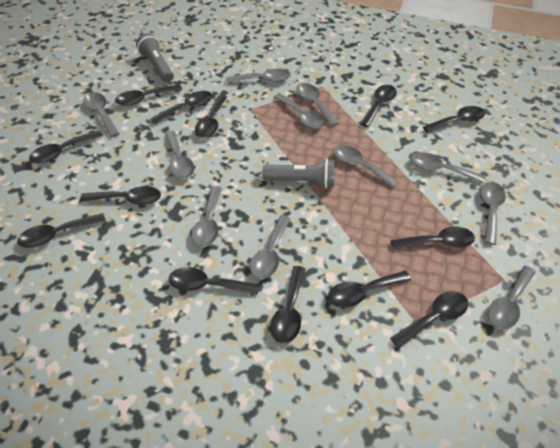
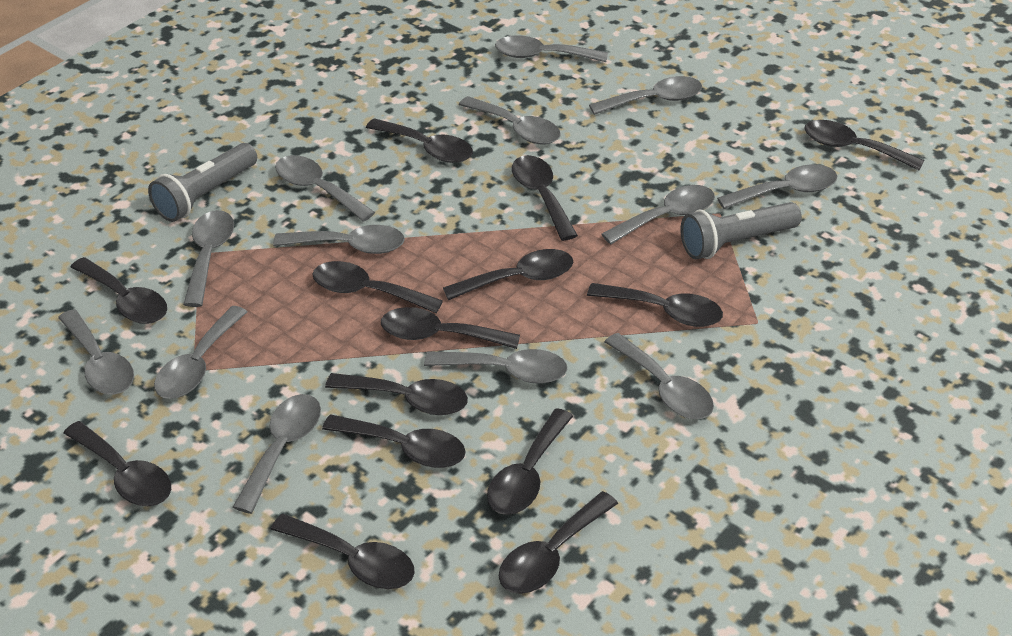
black spoon: 13 -> 14
grey spoon: 11 -> 13

